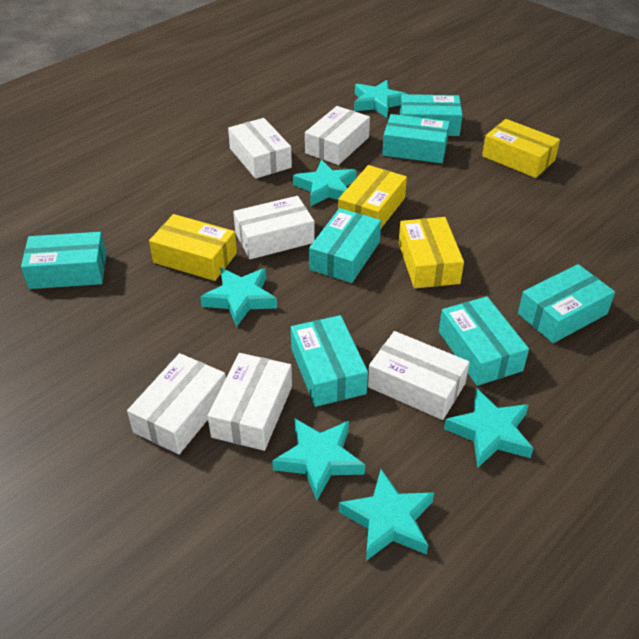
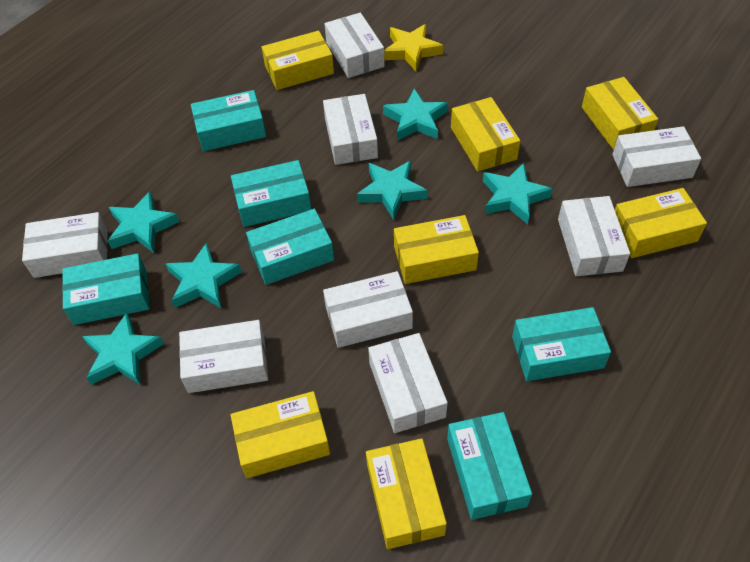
turquoise box: 7 -> 6
white box: 6 -> 8
yellow box: 4 -> 7
yellow star: 0 -> 1

